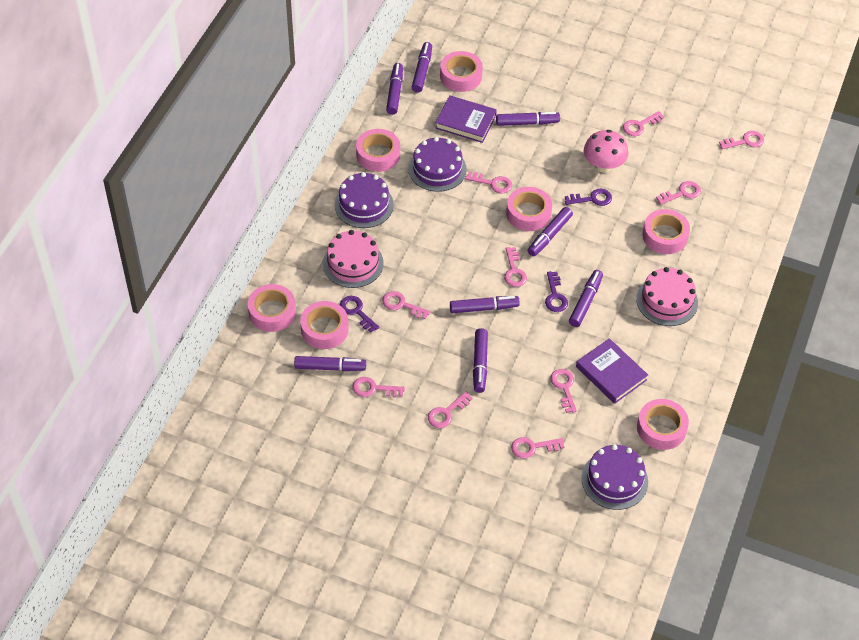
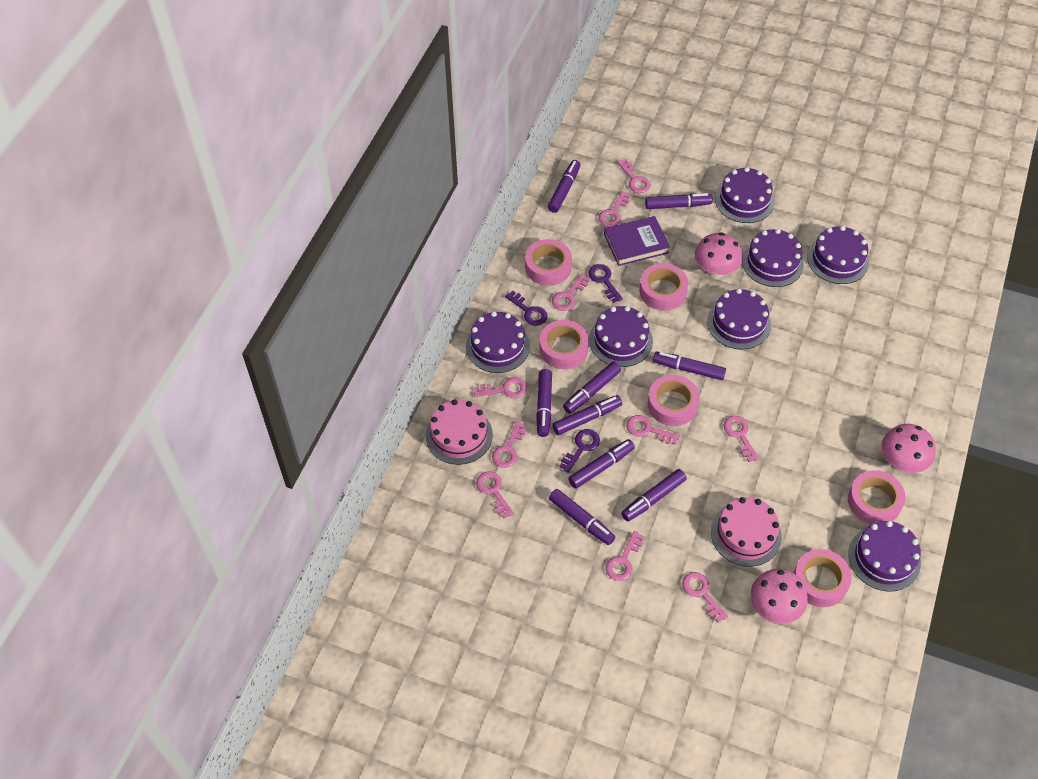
pink mushroom: 1 -> 3
pink tape: 7 -> 6
purple book: 2 -> 1
purple cake: 3 -> 7
purple marker: 8 -> 9

